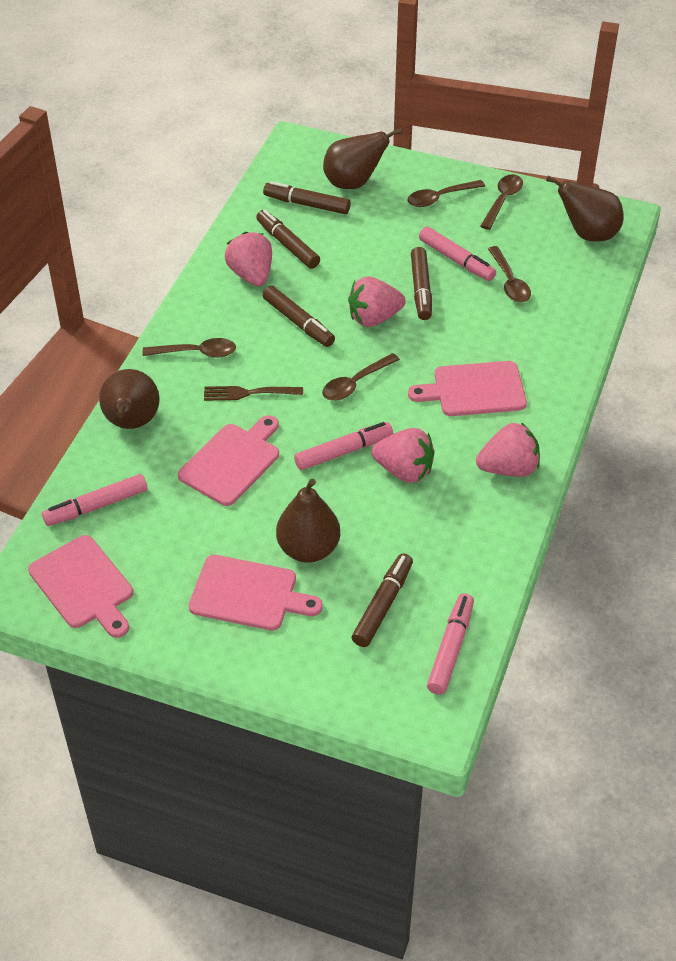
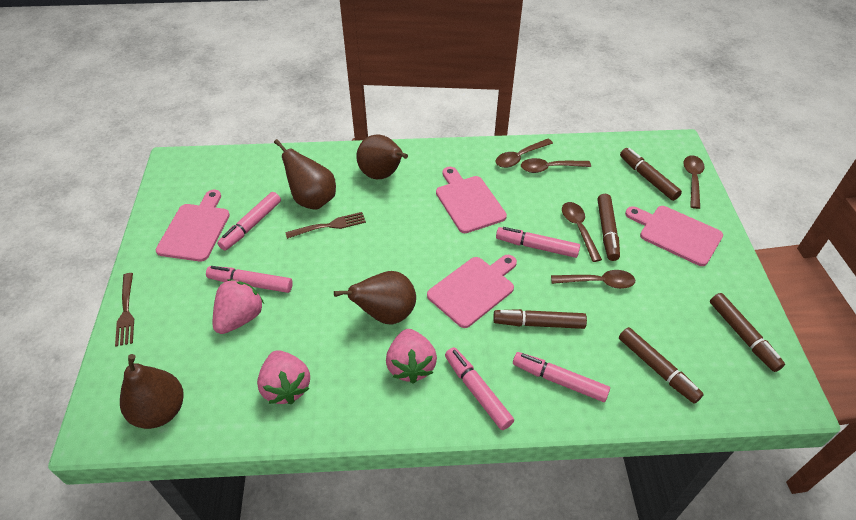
brown fork: 1 -> 2
pink marker: 4 -> 5
pink strawberry: 4 -> 3

